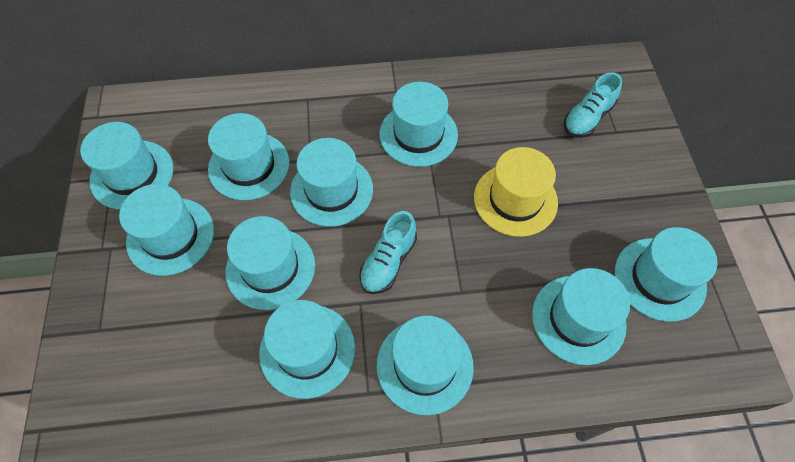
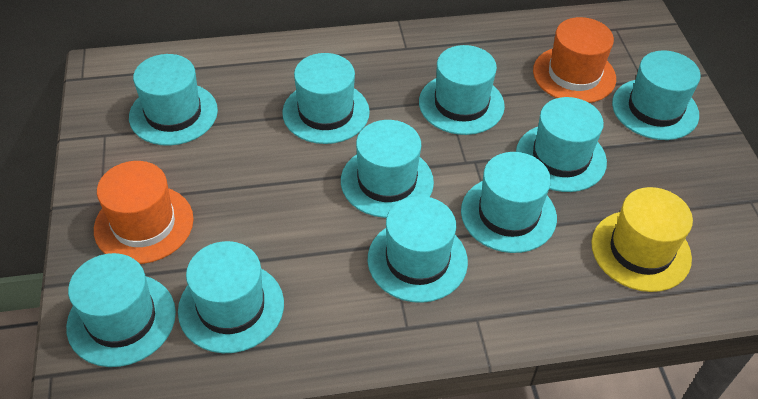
orange hat: 0 -> 2
turquoise shoe: 2 -> 0

